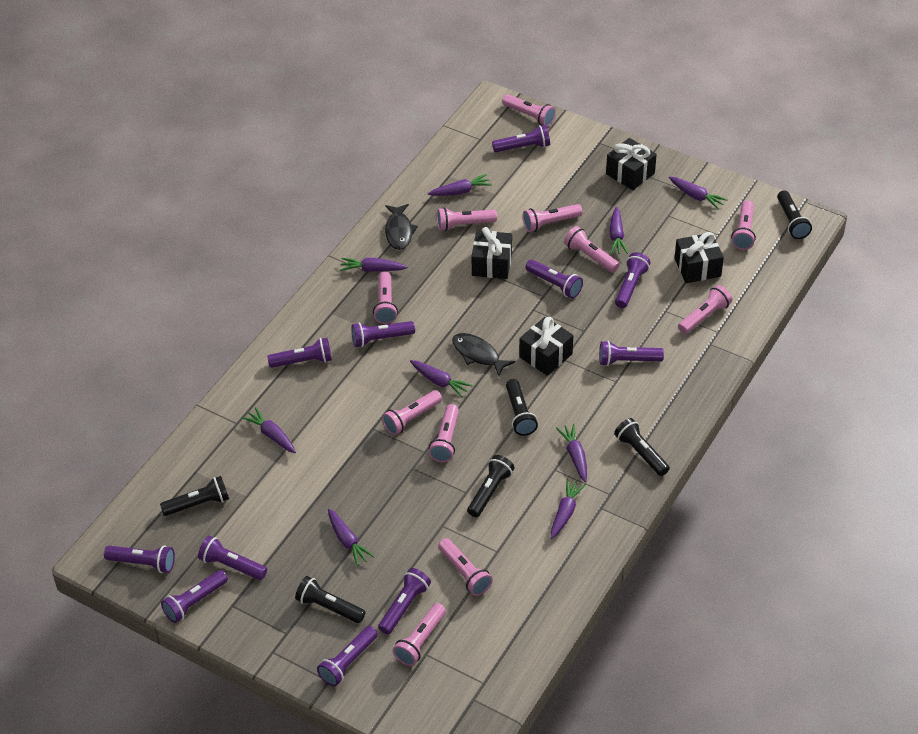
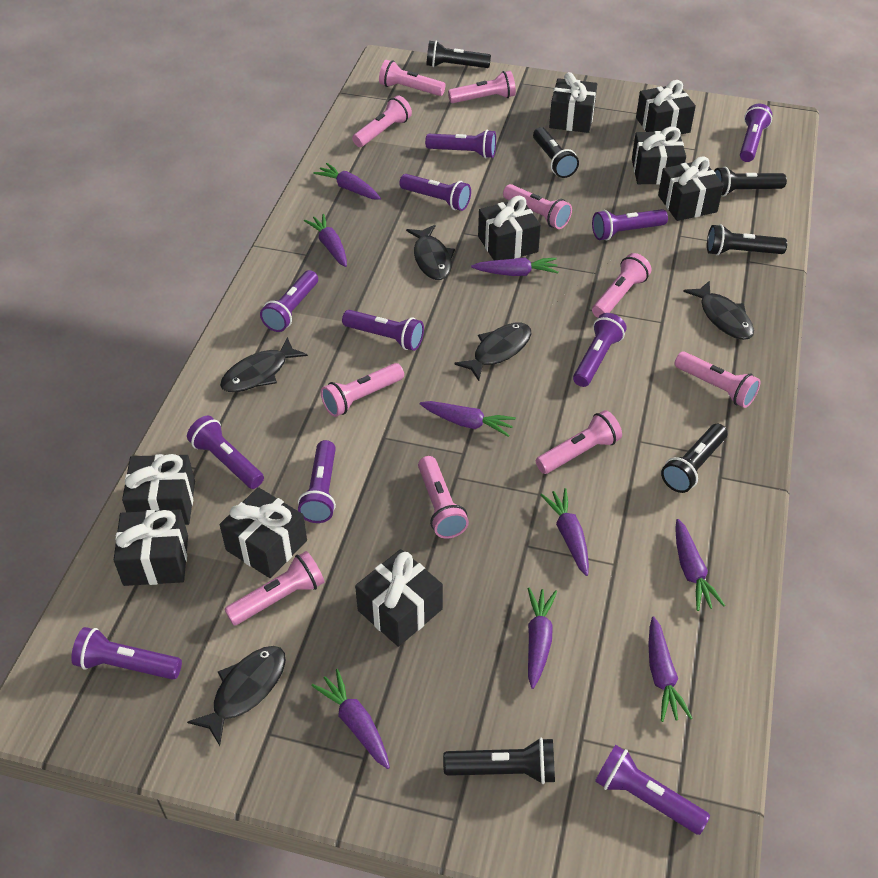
black fish: 2 -> 5
black gift: 4 -> 9
pink flashlight: 11 -> 10

